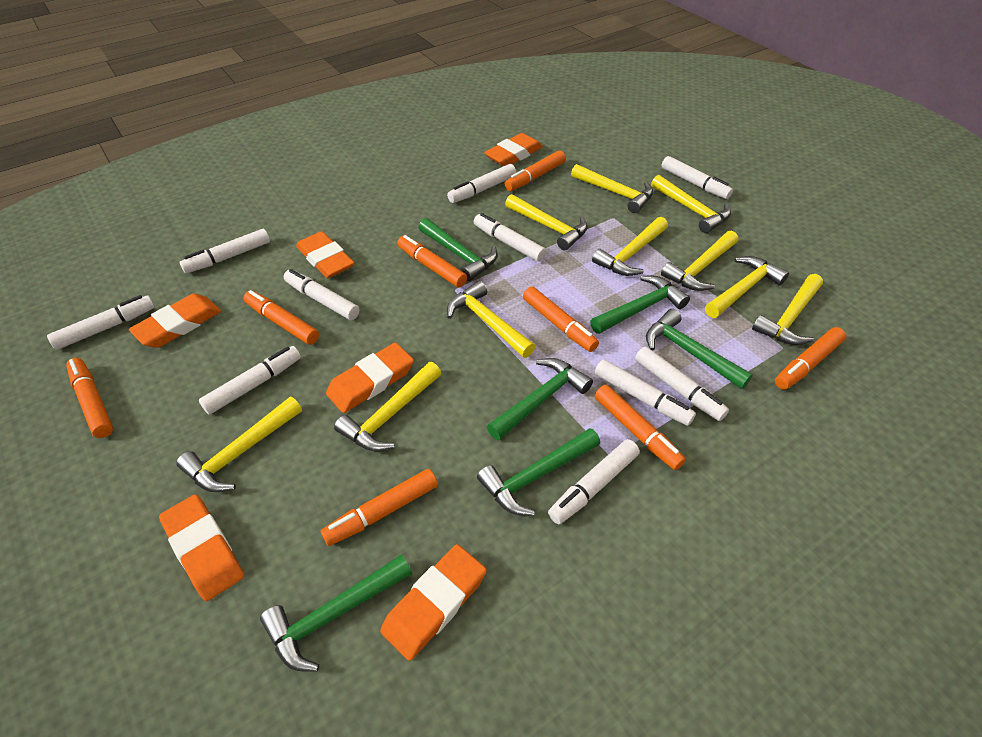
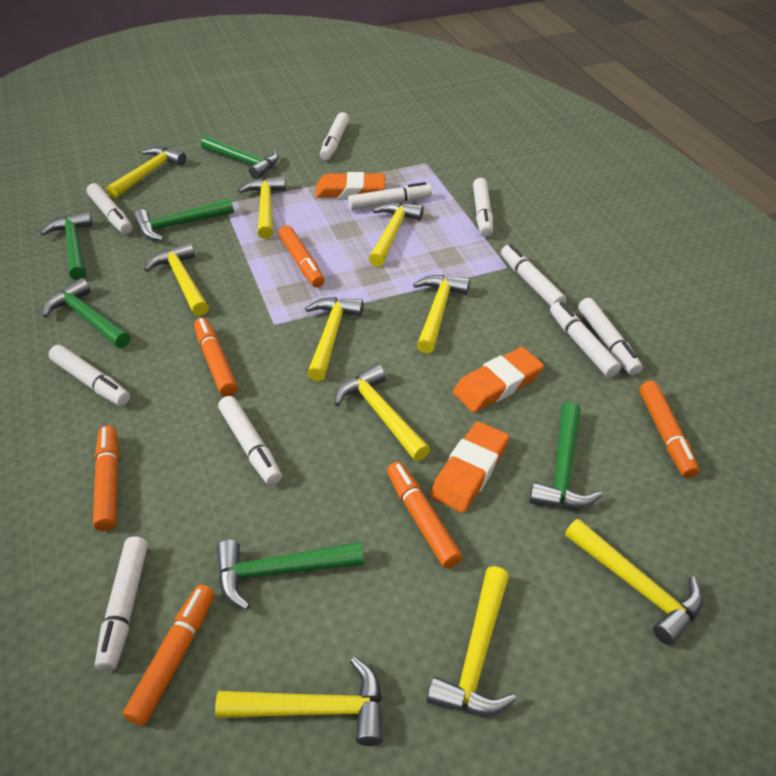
orange eraser: 6 -> 3
orange marker: 8 -> 6

